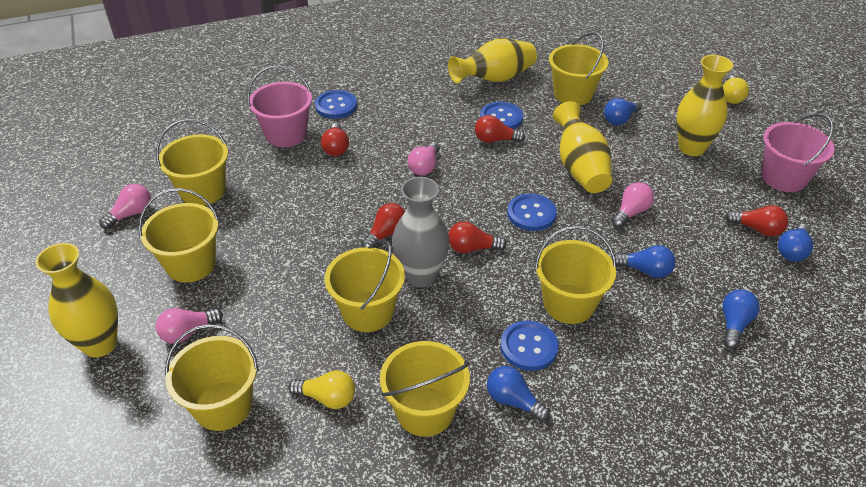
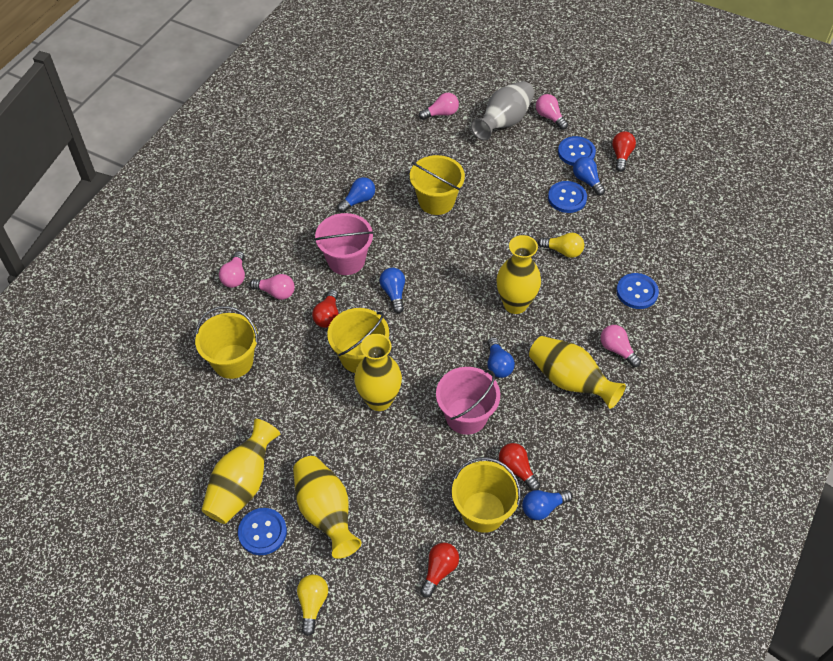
pink light bulb: 4 -> 5
red light bulb: 5 -> 4
yellow bucket: 7 -> 4
yellow vase: 4 -> 5

